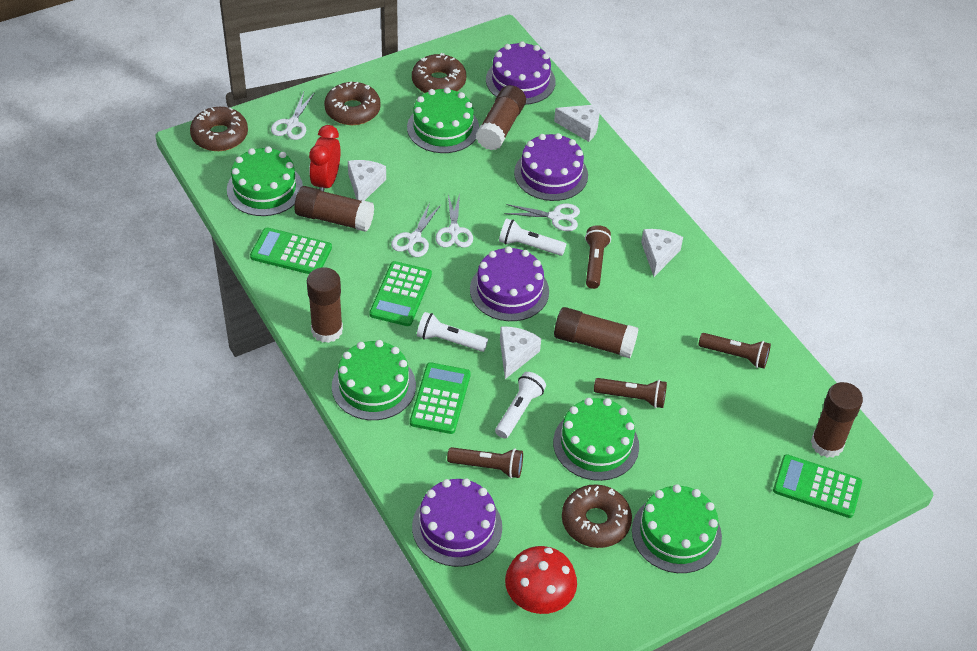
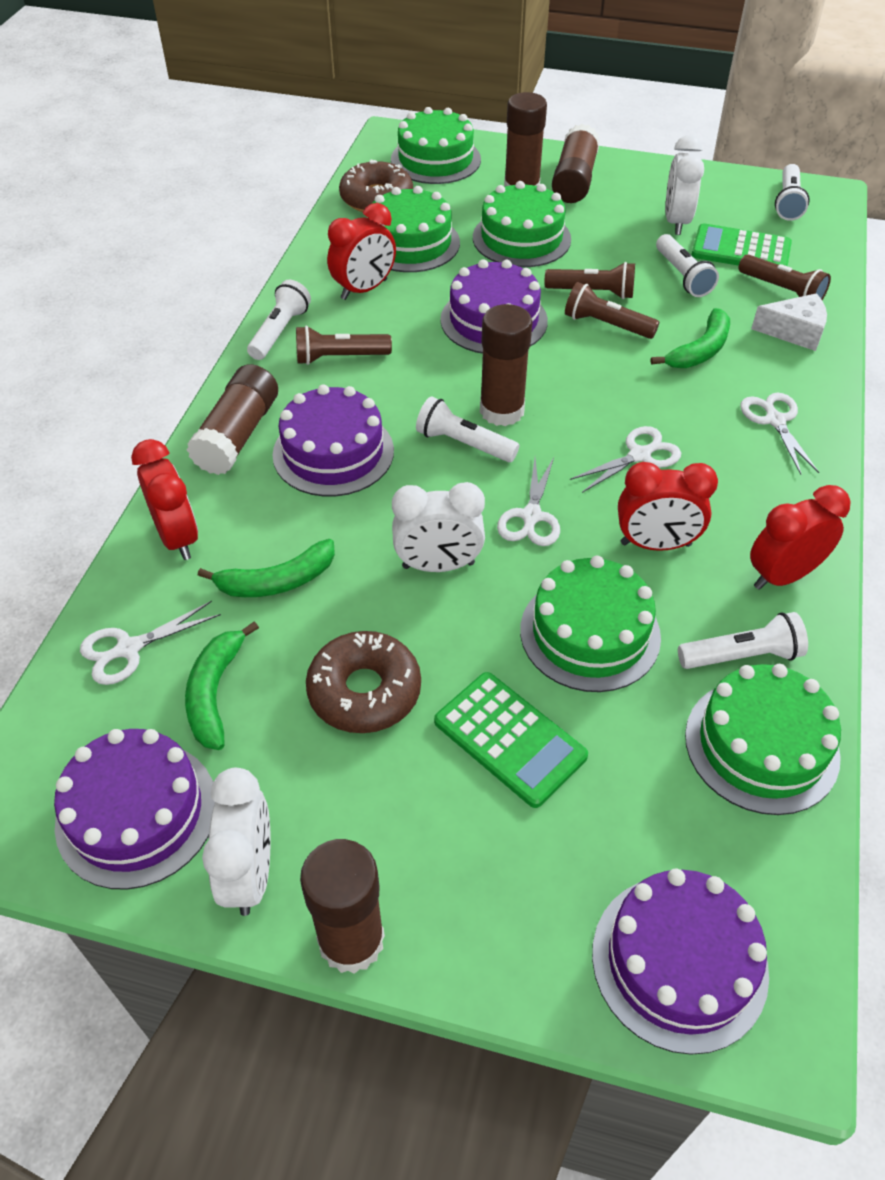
brown donut: 4 -> 2
green banana: 0 -> 3
green calculator: 4 -> 2
red clock: 1 -> 4
red mushroom: 1 -> 0
white cheese: 4 -> 1
white clock: 0 -> 3
white flashlight: 3 -> 5

